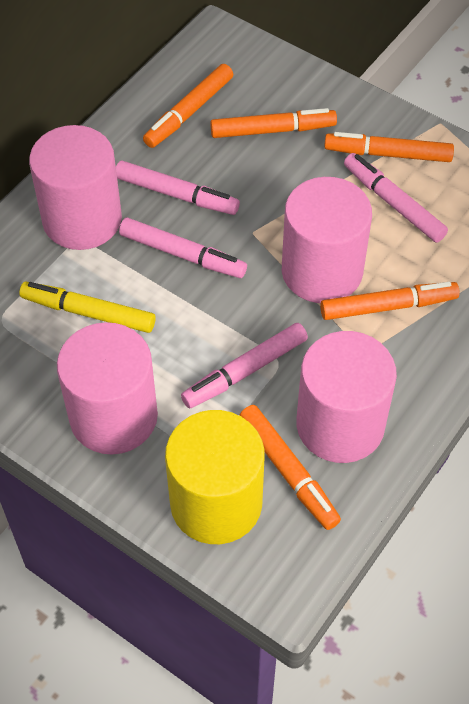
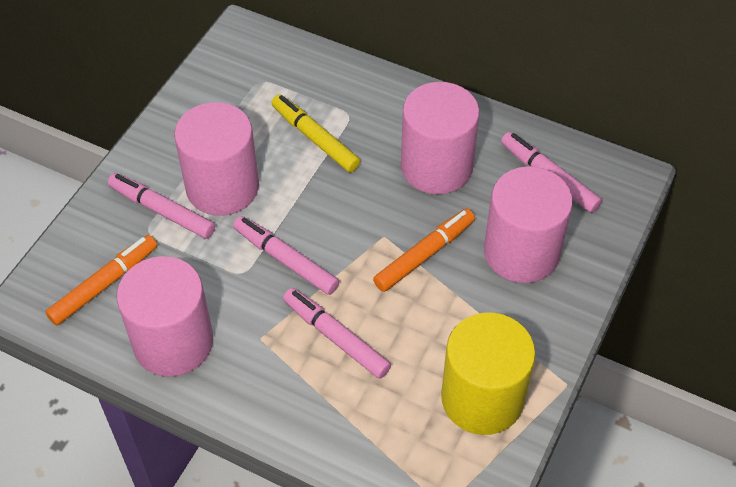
orange marker: 5 -> 2

